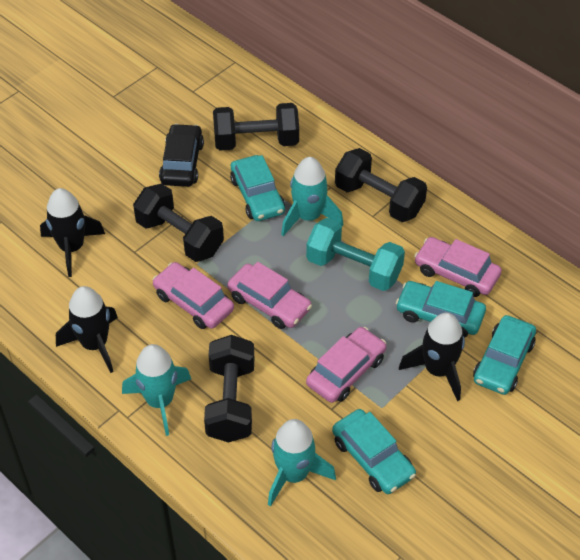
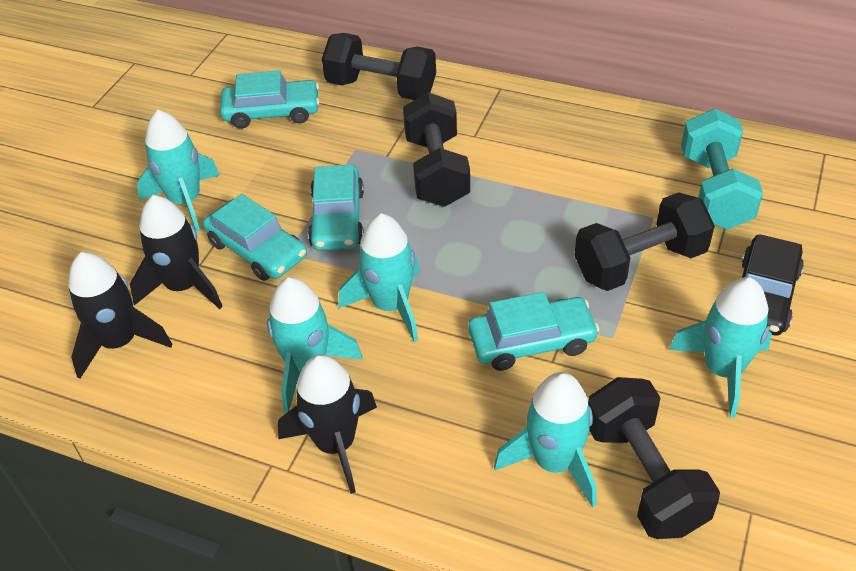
pink car: 4 -> 0
turquoise rocket: 3 -> 5

